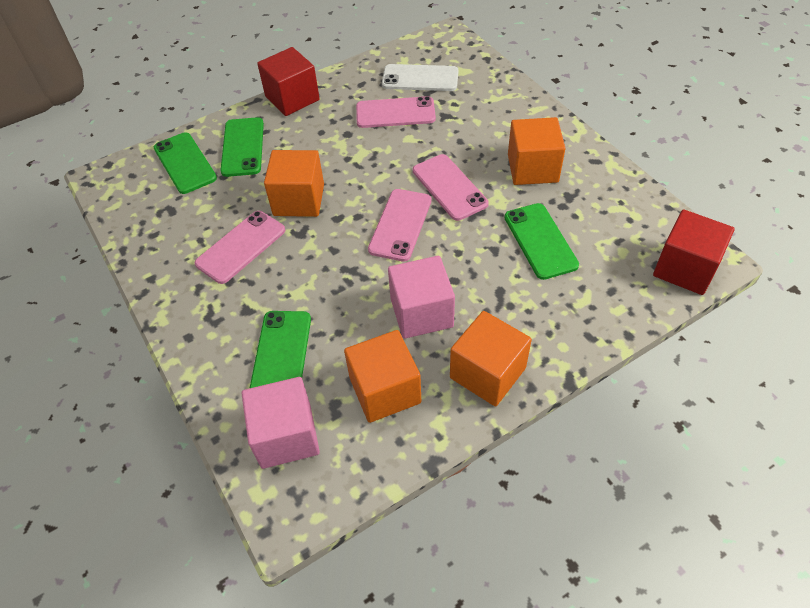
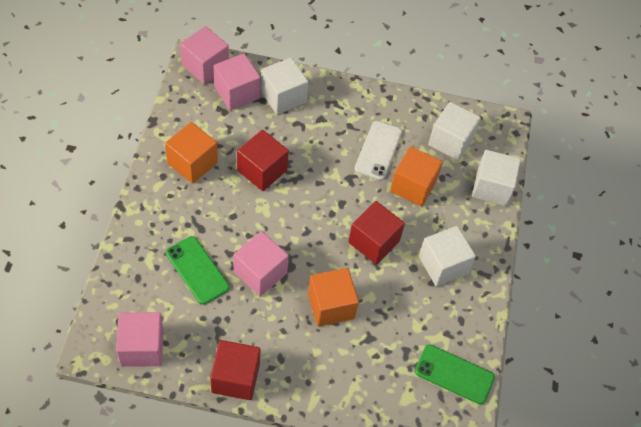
green phone: 4 -> 2
orange cube: 4 -> 3
pink cube: 2 -> 4
pink phone: 4 -> 0
red cube: 2 -> 3
white cube: 0 -> 4

